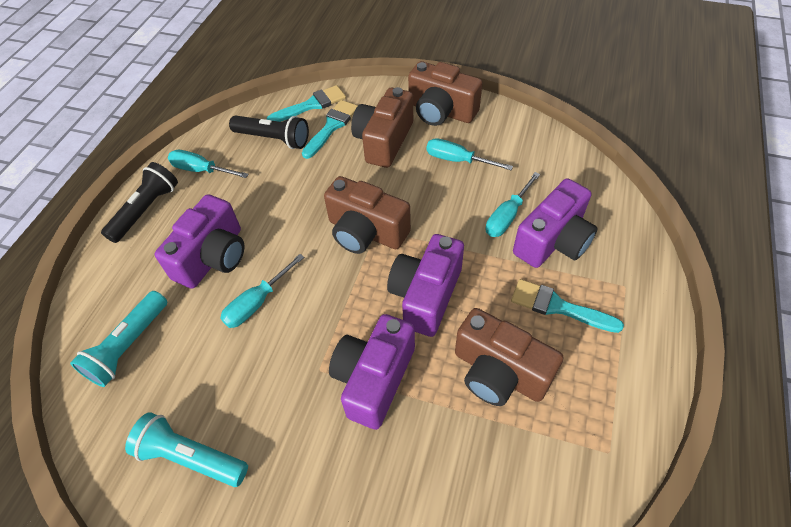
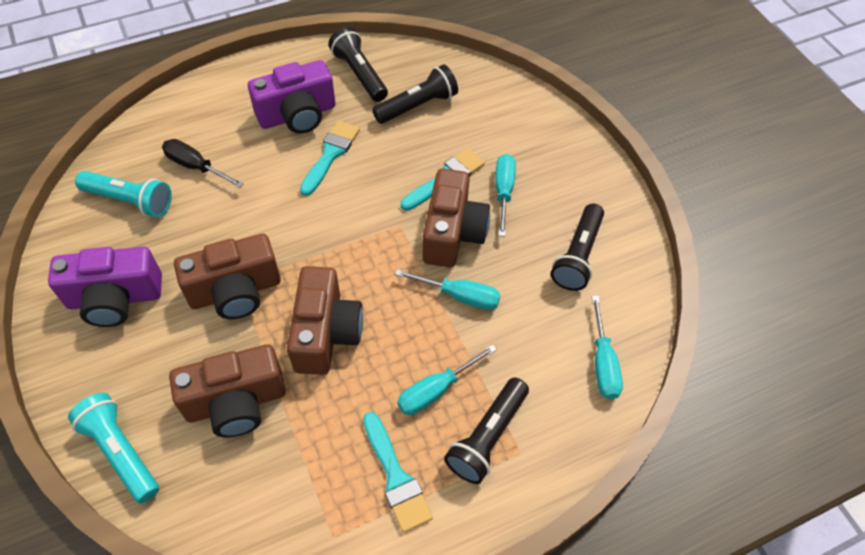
black flashlight: 2 -> 4
black screwdriver: 0 -> 1
purple camera: 4 -> 2

